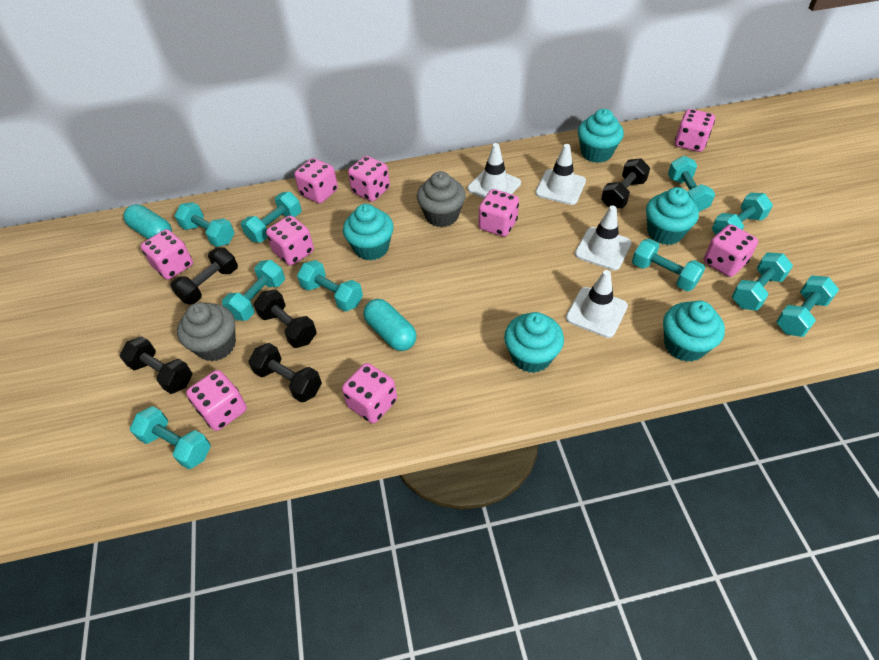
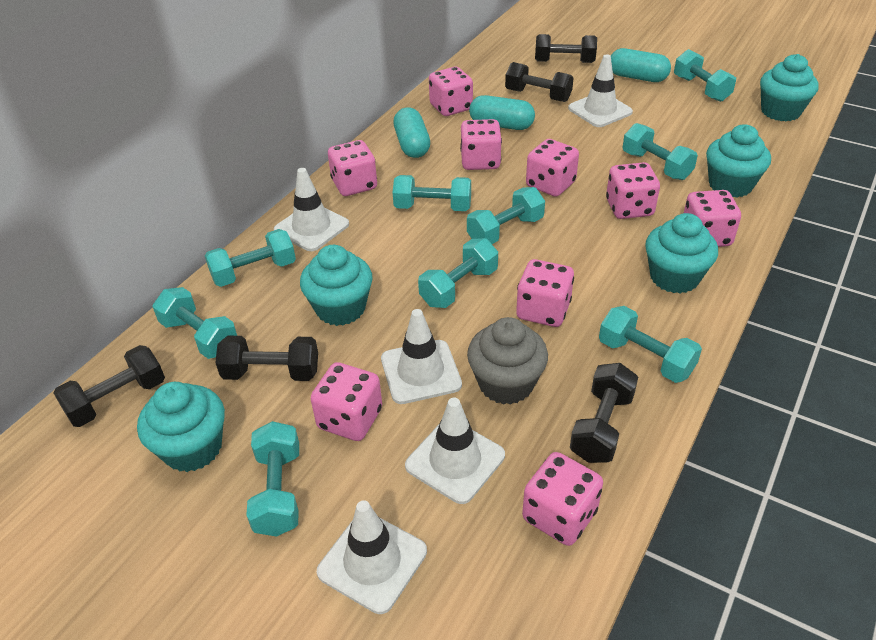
grey cupcake: 2 -> 1
turquoise capsule: 2 -> 3
turquoise dumbbell: 10 -> 9
white traffic cone: 4 -> 5

